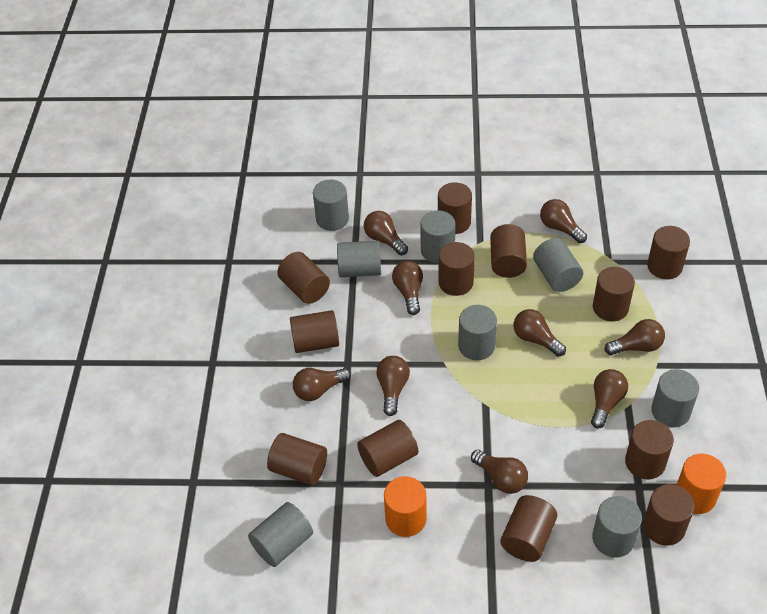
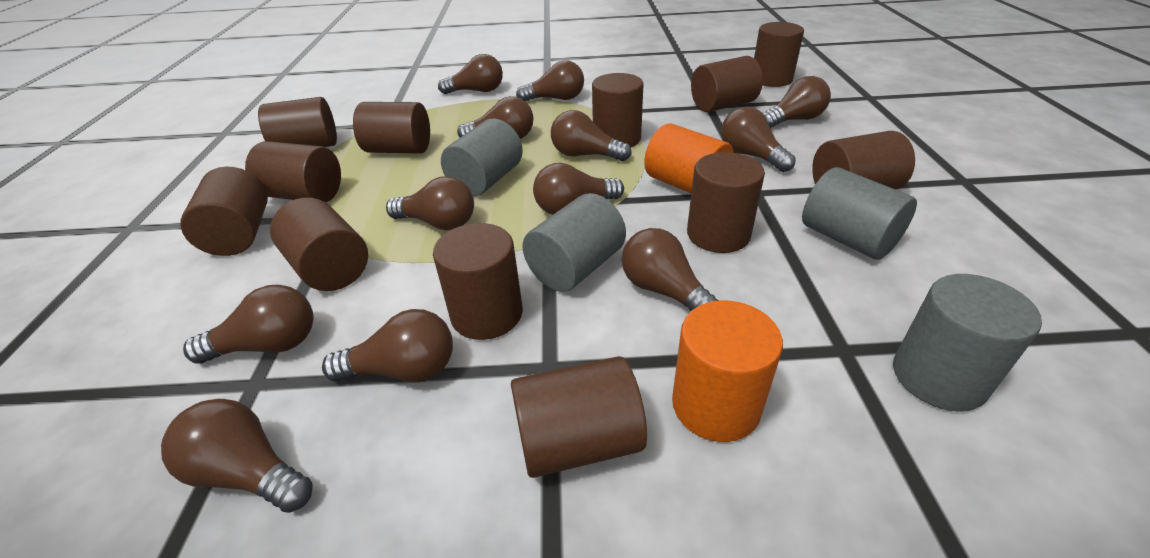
brown light bulb: 9 -> 12
grey cylinder: 8 -> 4

